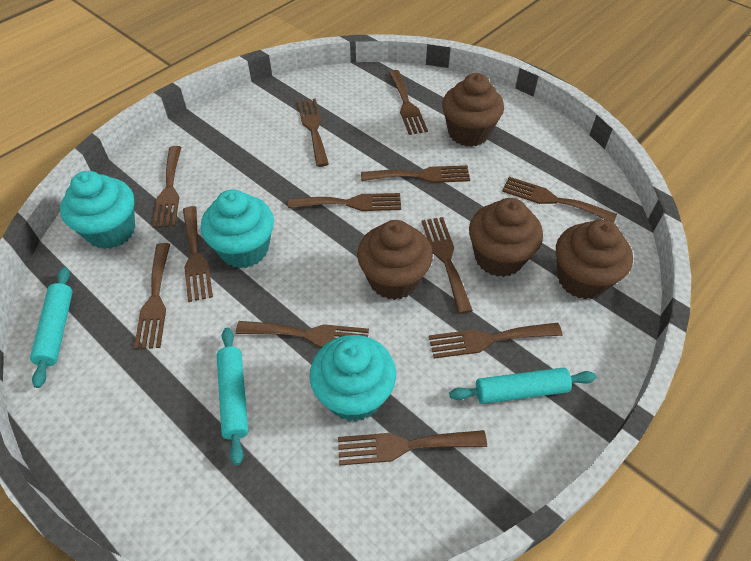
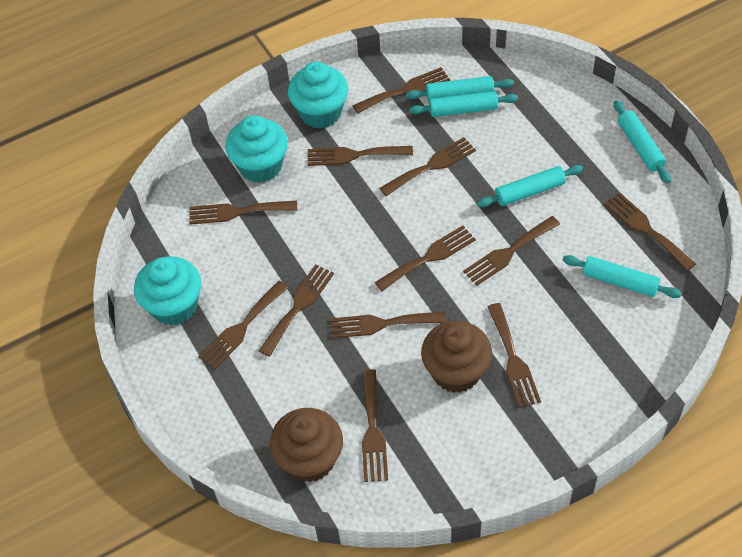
brown cupcake: 4 -> 2
turquoise rolling pin: 3 -> 5

